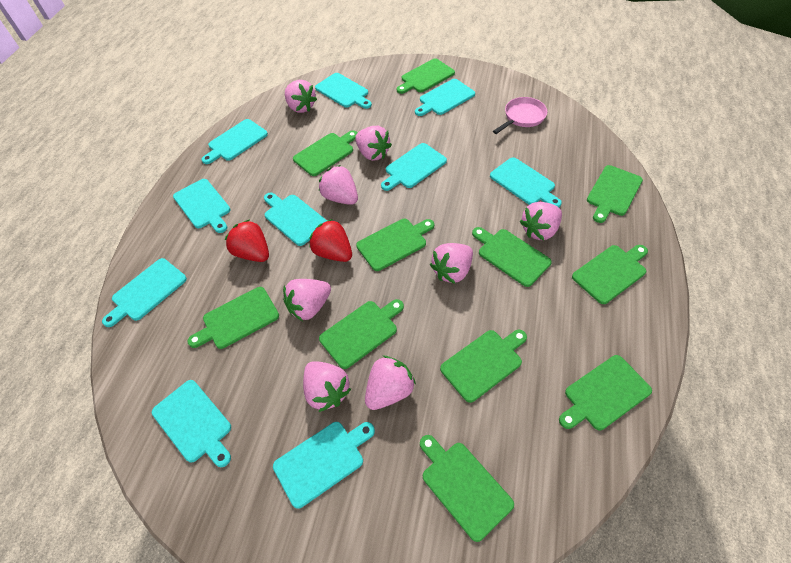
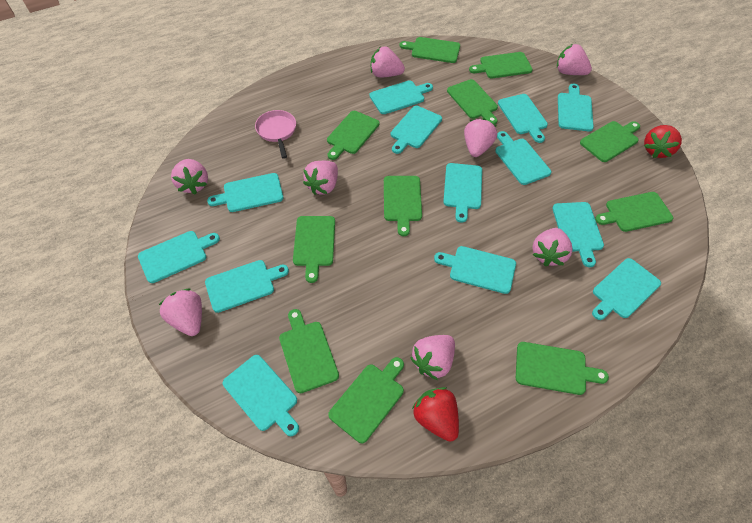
turquoise cutting board: 10 -> 13

